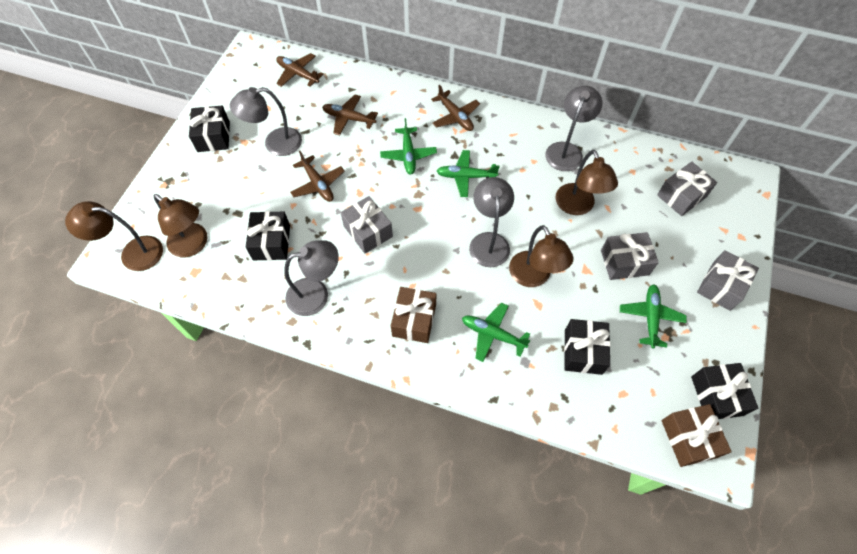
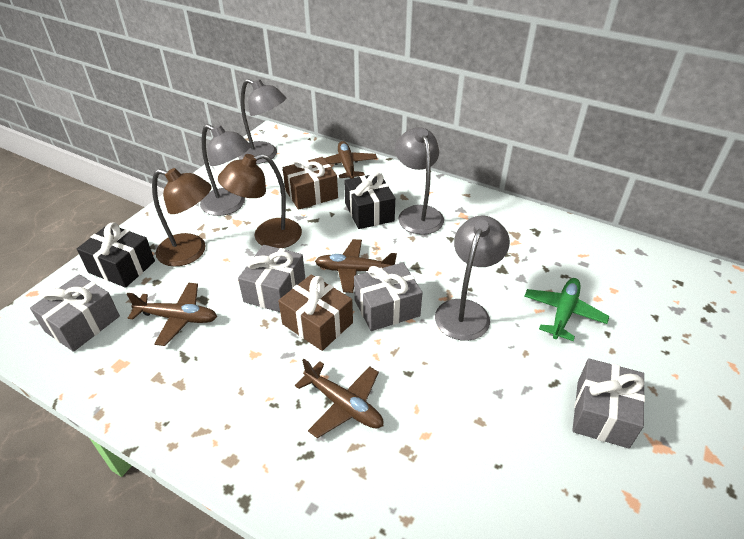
black gift: 4 -> 2
brown lamp: 4 -> 2
green plane: 4 -> 1

